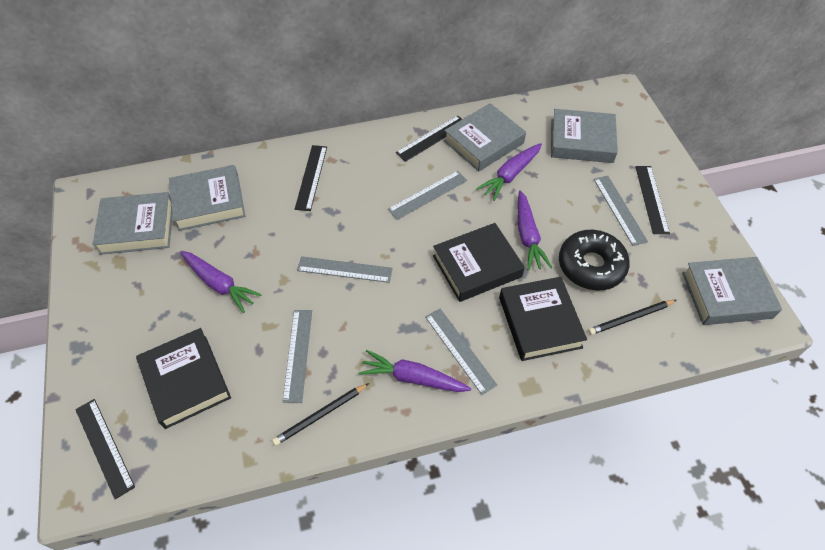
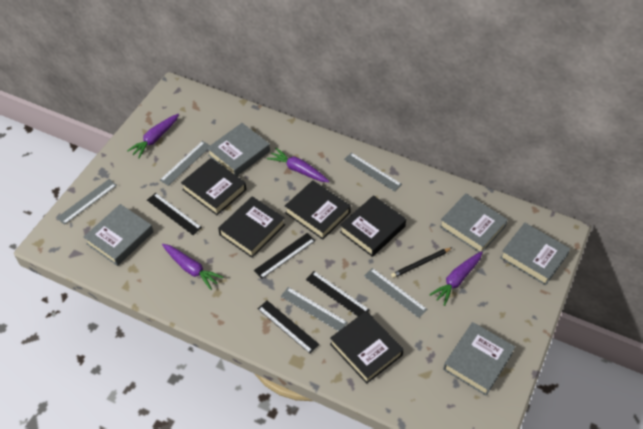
black book: 3 -> 5
black donut: 1 -> 0
black pencil: 2 -> 1

